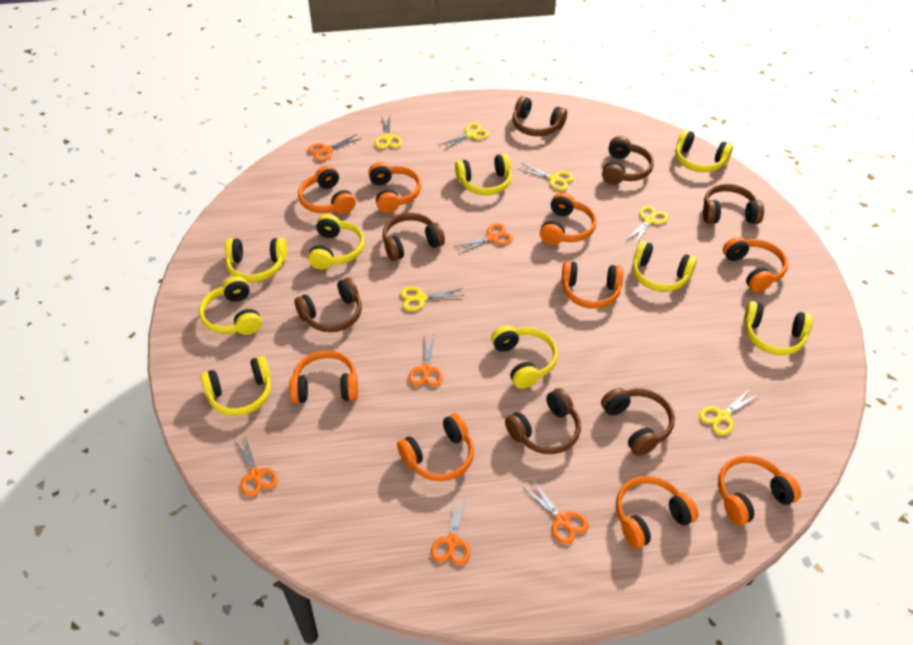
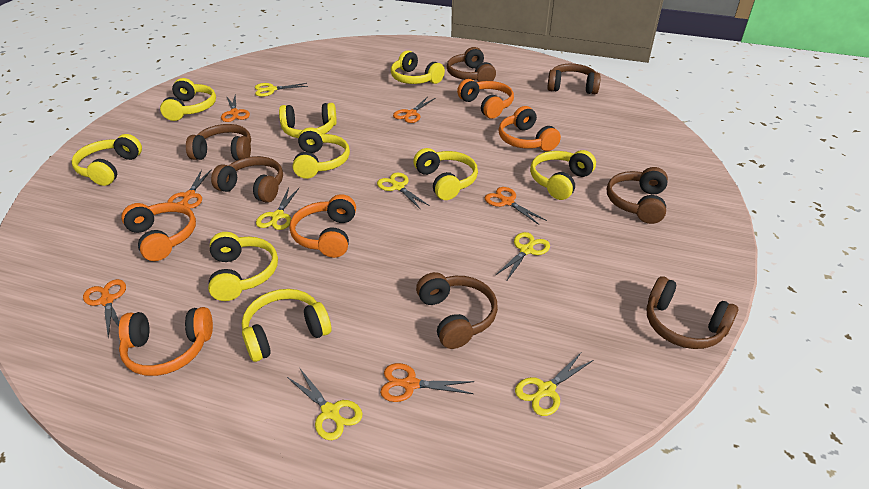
orange headphones: 9 -> 5

